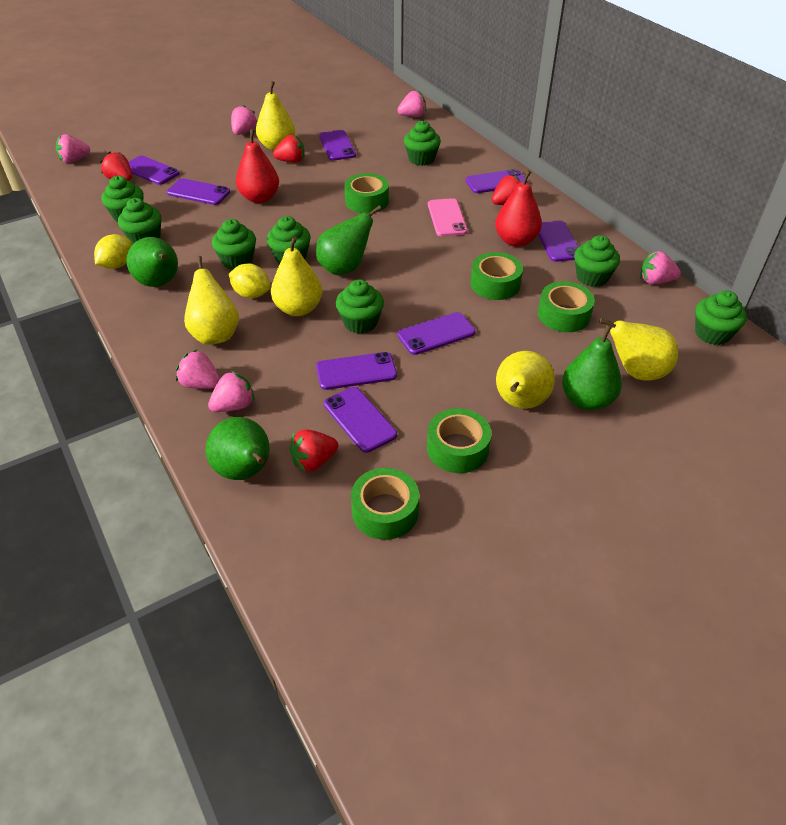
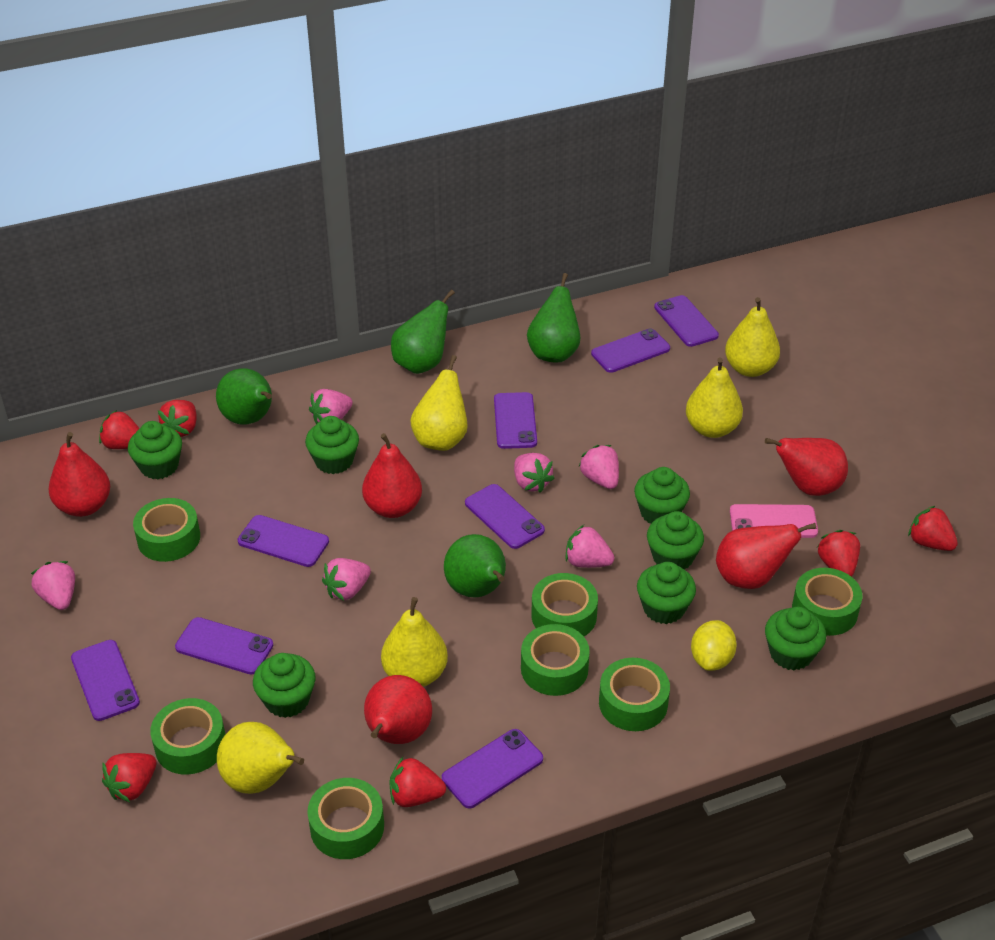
green cupcake: 8 -> 7
green tape: 5 -> 7
red pear: 2 -> 5
red strawberry: 4 -> 6
yellow lemon: 2 -> 1

